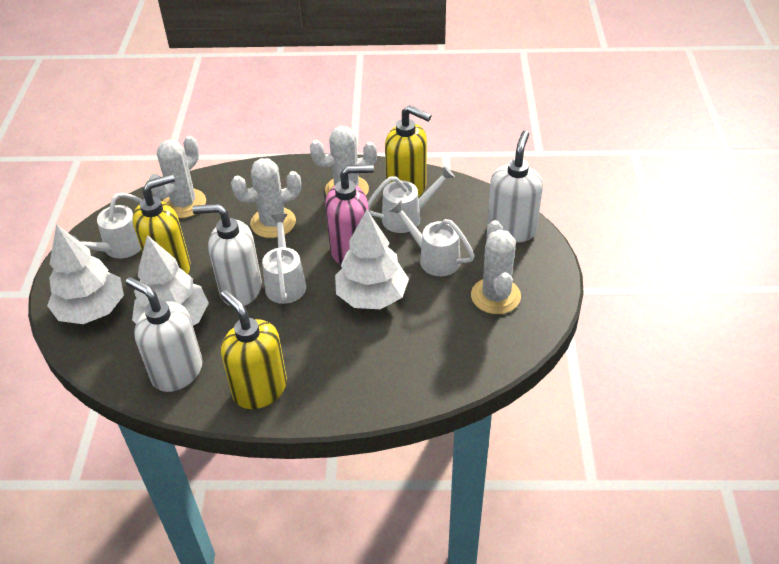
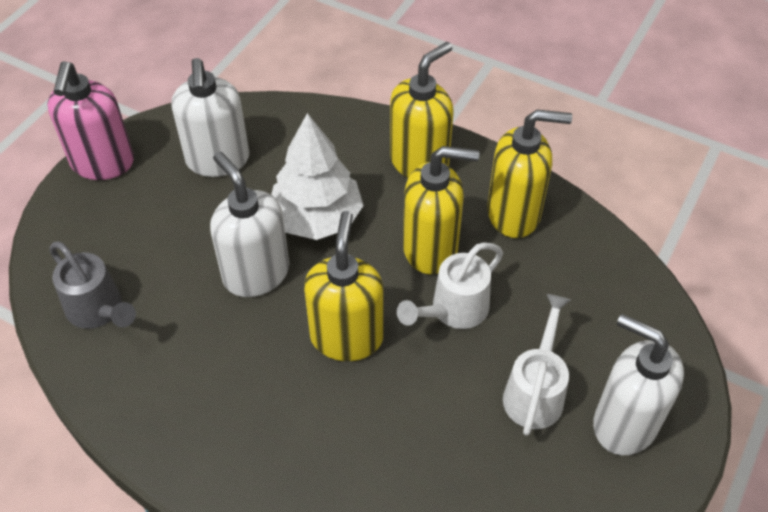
grey watering can: 0 -> 1
white cactus: 4 -> 0
white tree: 3 -> 1
white watering can: 4 -> 2
yellow soap dispenser: 3 -> 4

